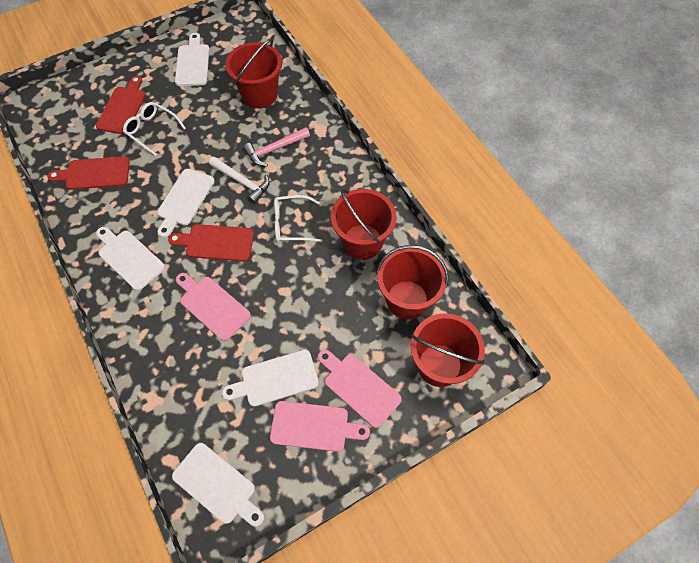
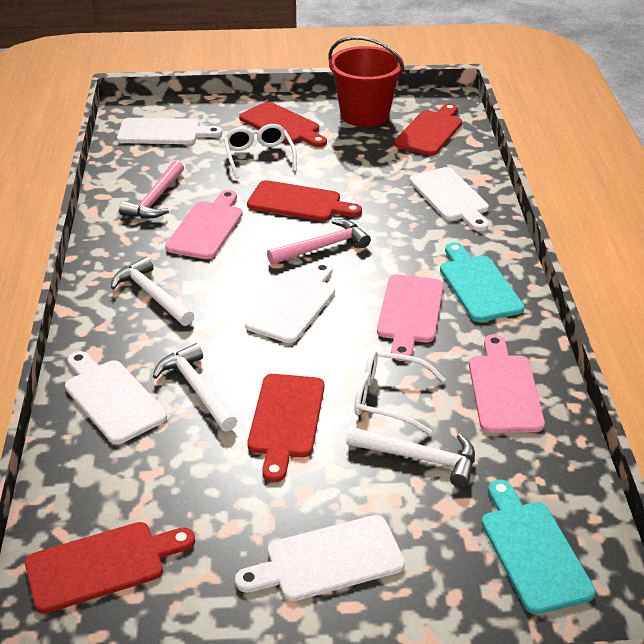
pink hammer: 1 -> 2
red bucket: 4 -> 1
red cutting board: 3 -> 5
turquoise cutting board: 0 -> 2
white hammer: 1 -> 3

